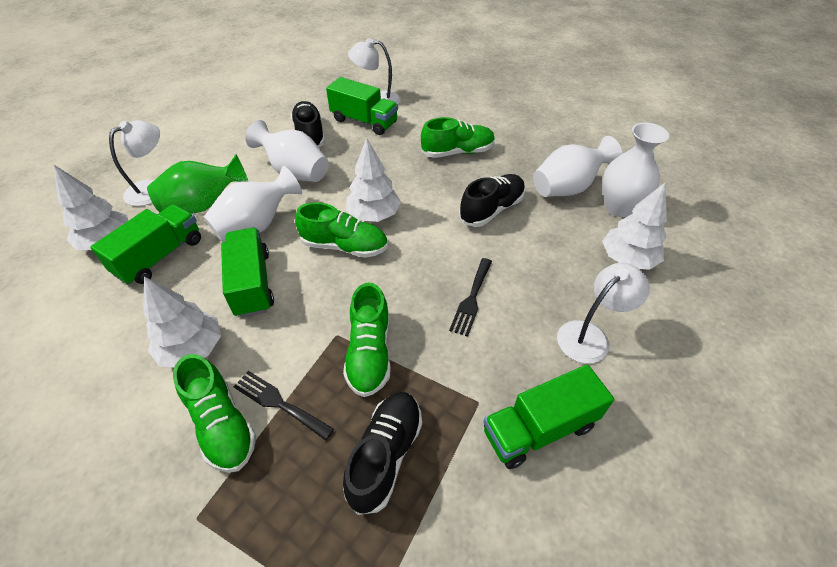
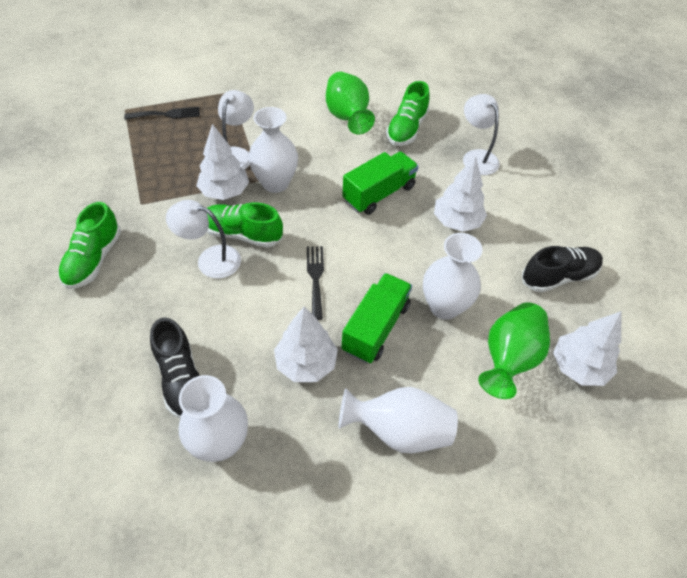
black shoe: 3 -> 2
green shoe: 4 -> 3
green truck: 4 -> 2
green vase: 1 -> 2

